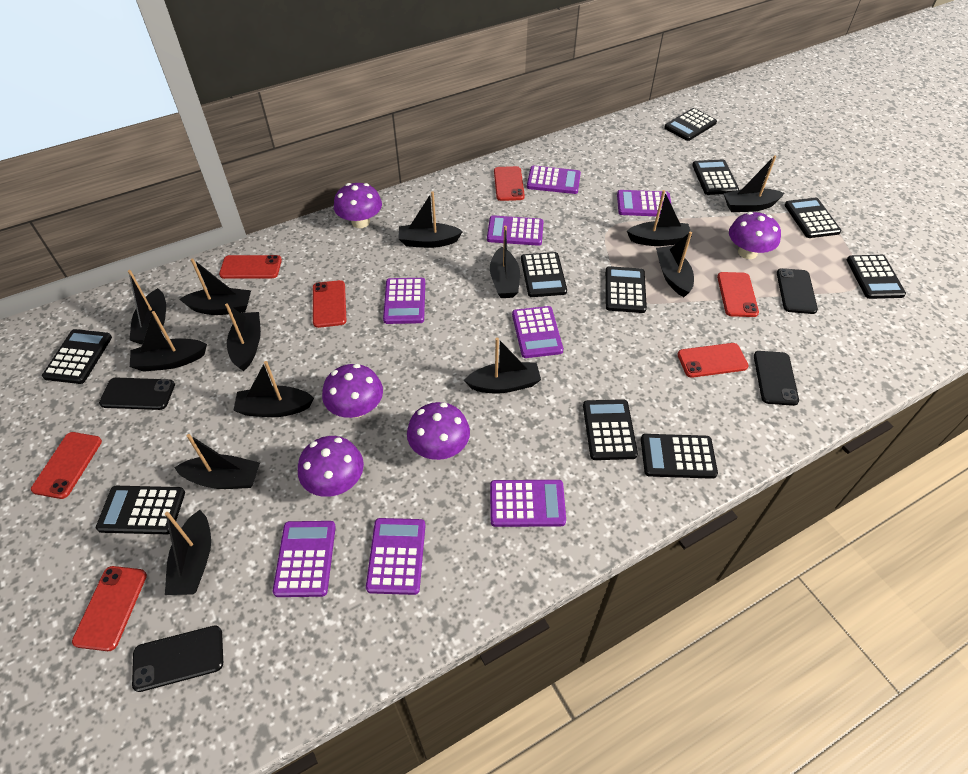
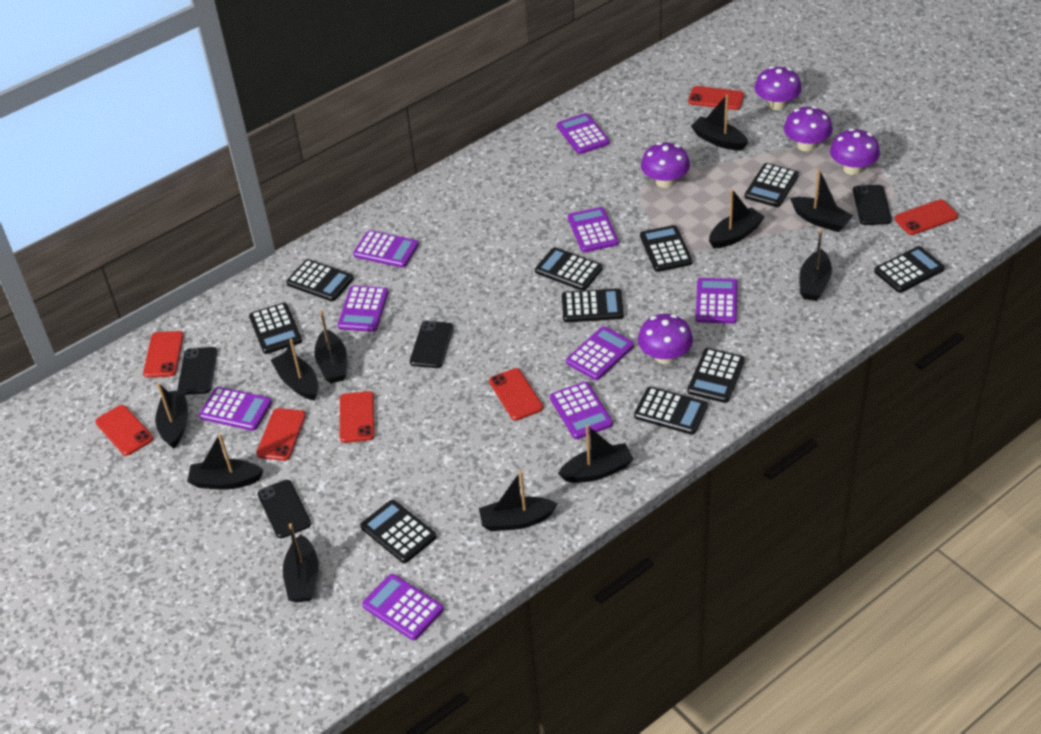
black boat: 13 -> 11
purple calculator: 8 -> 9

